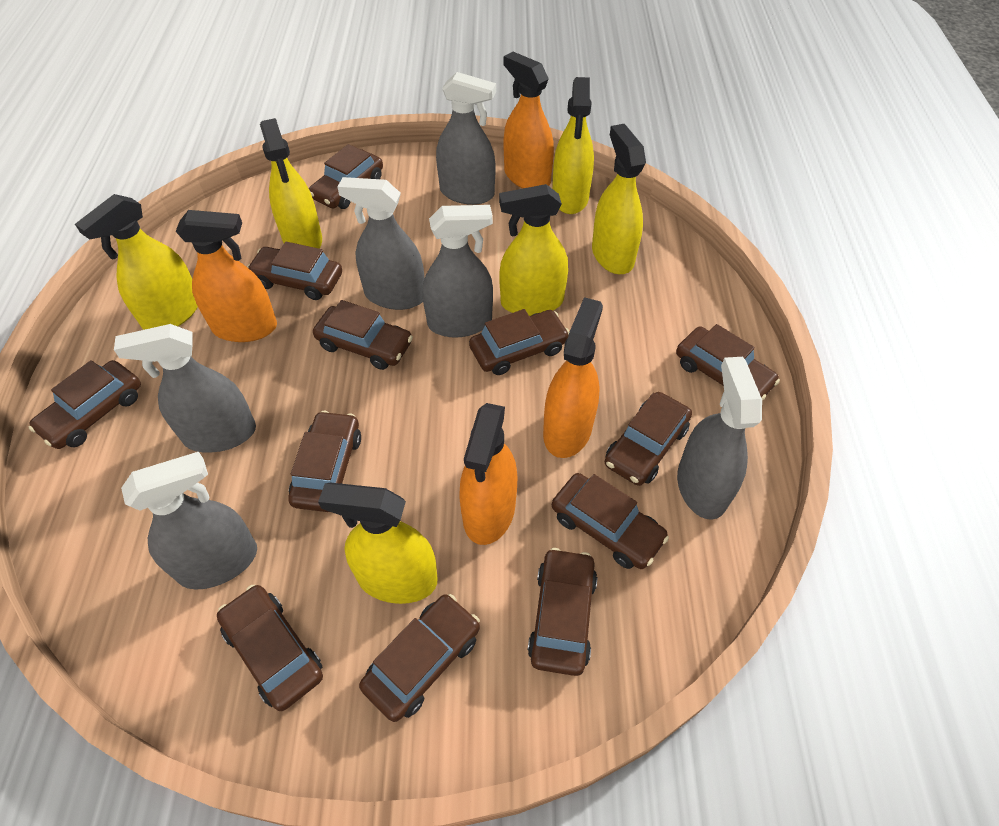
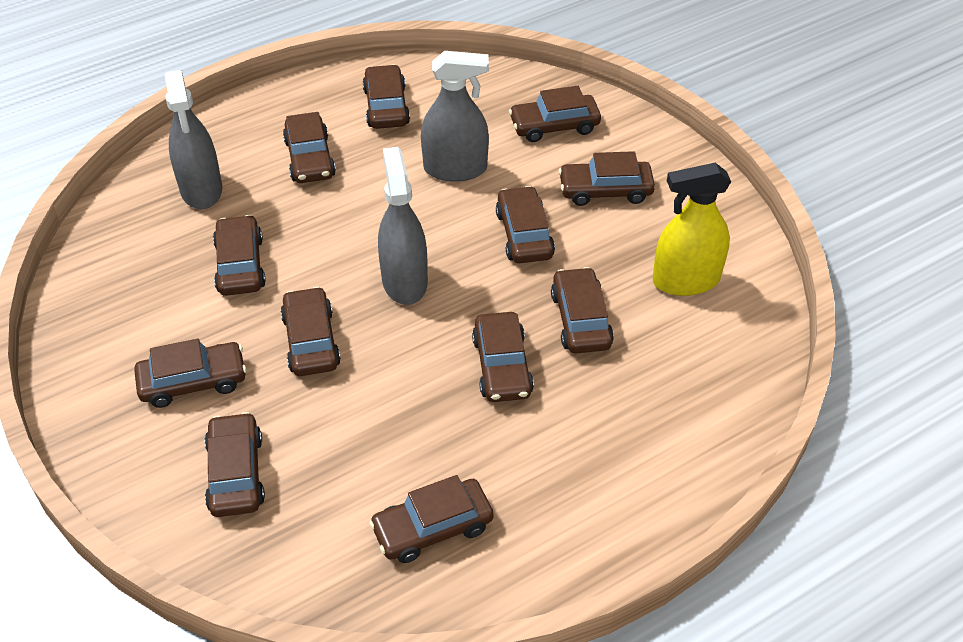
grey spray bottle: 6 -> 3
orange spray bottle: 4 -> 0
yellow spray bottle: 6 -> 1

